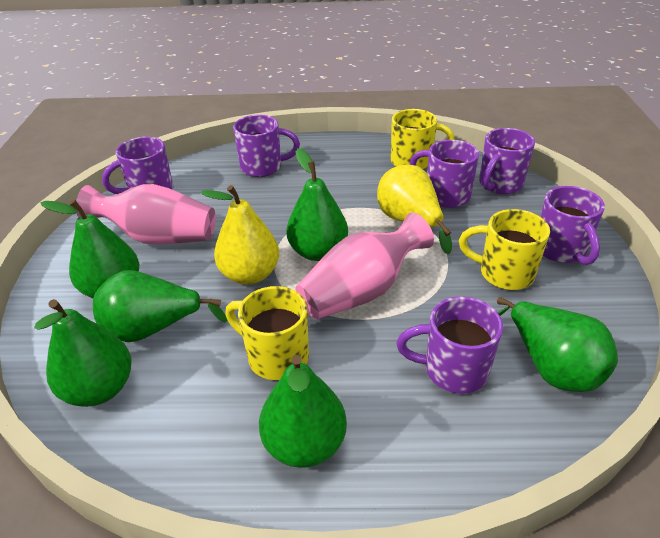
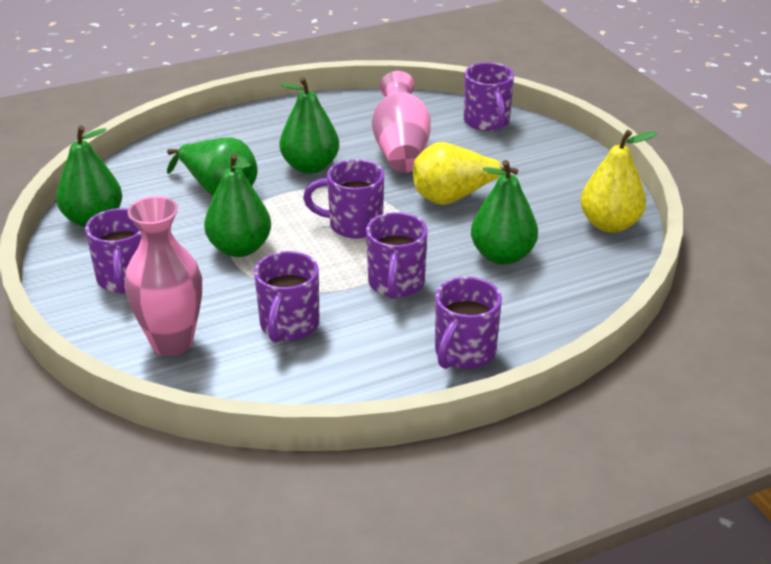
green pear: 6 -> 5
yellow mug: 3 -> 0

